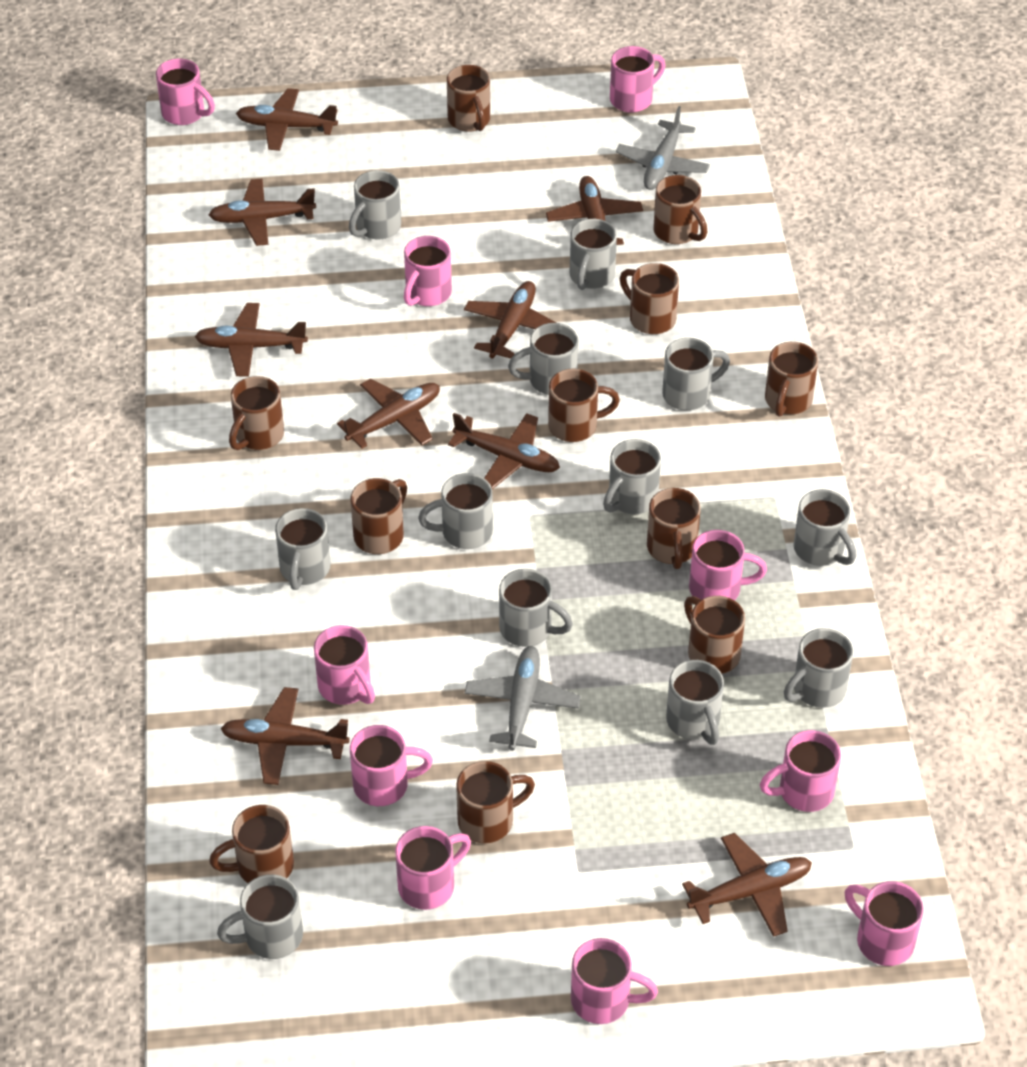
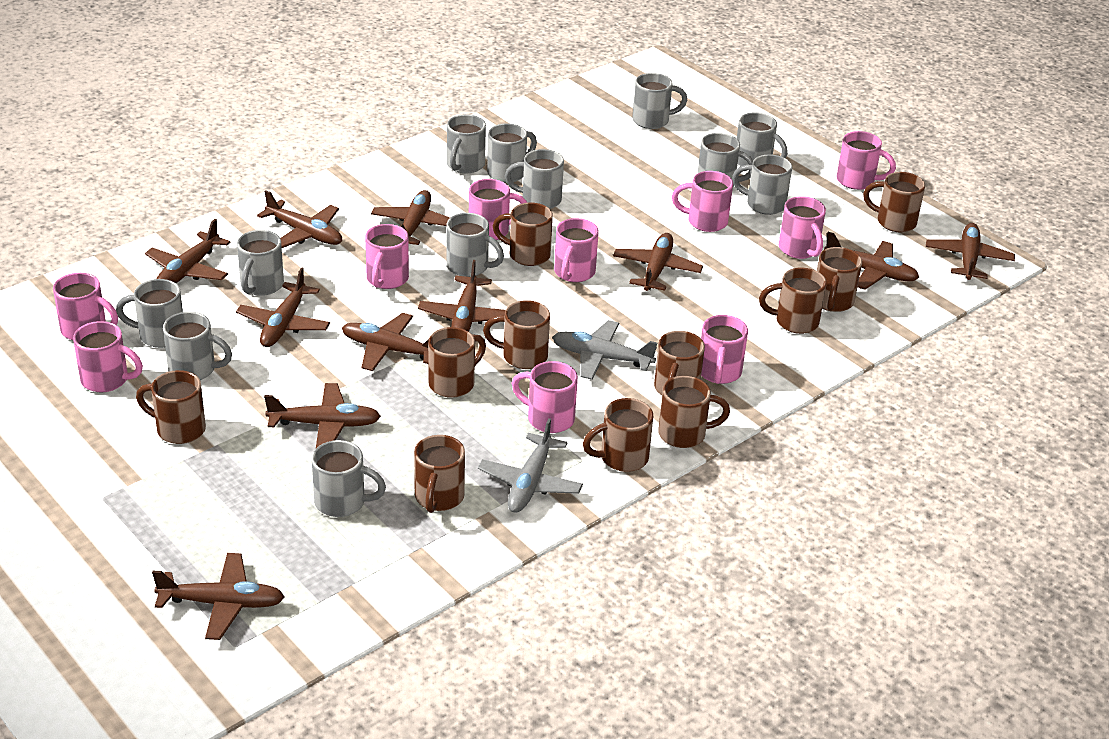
brown plane: 9 -> 11

